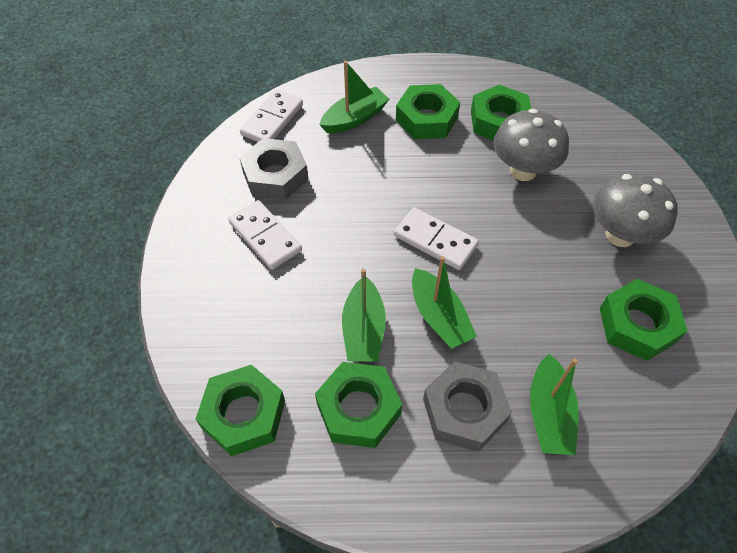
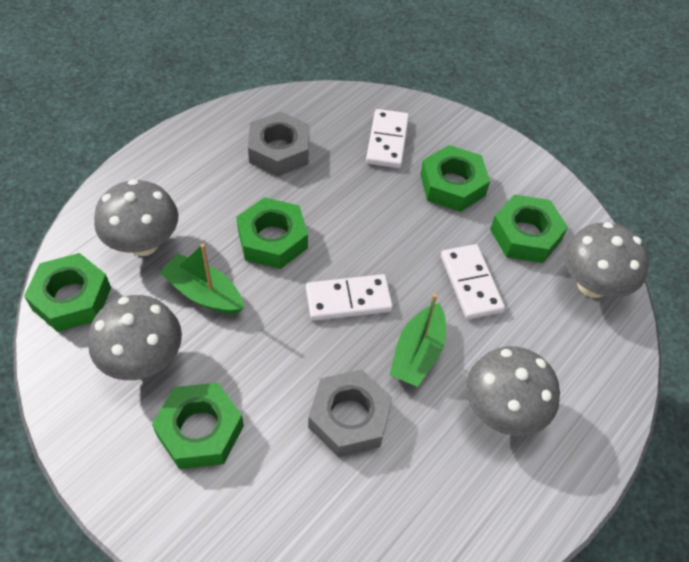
green boat: 4 -> 2
grey mushroom: 2 -> 4

